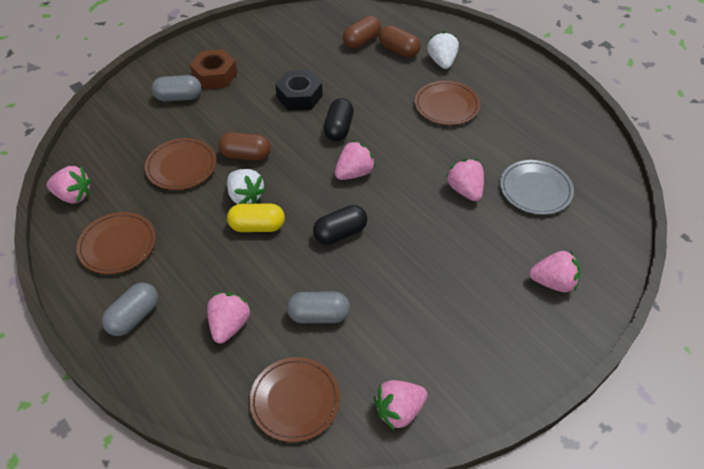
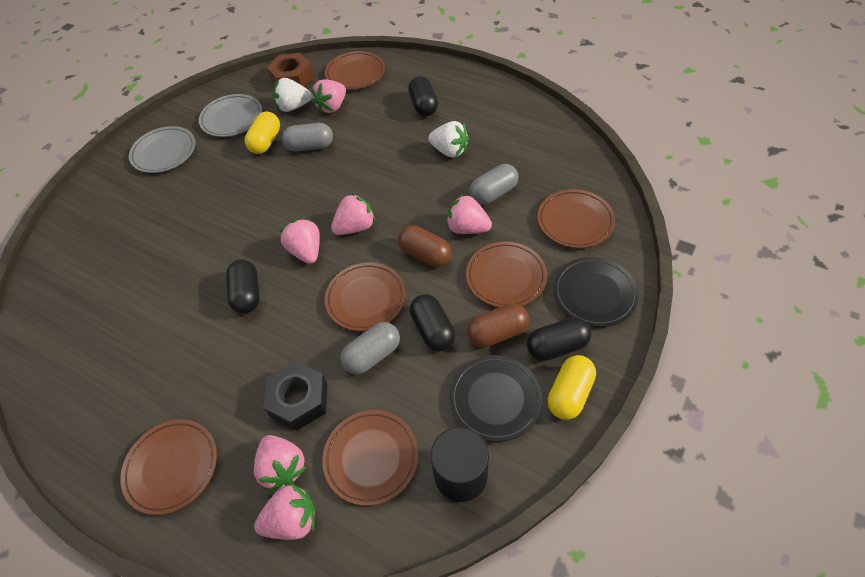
black capsule: 2 -> 4
black cylinder: 0 -> 1
black plate: 0 -> 2
brown capsule: 3 -> 2
brown plate: 4 -> 6
grey plate: 1 -> 2
yellow capsule: 1 -> 2

